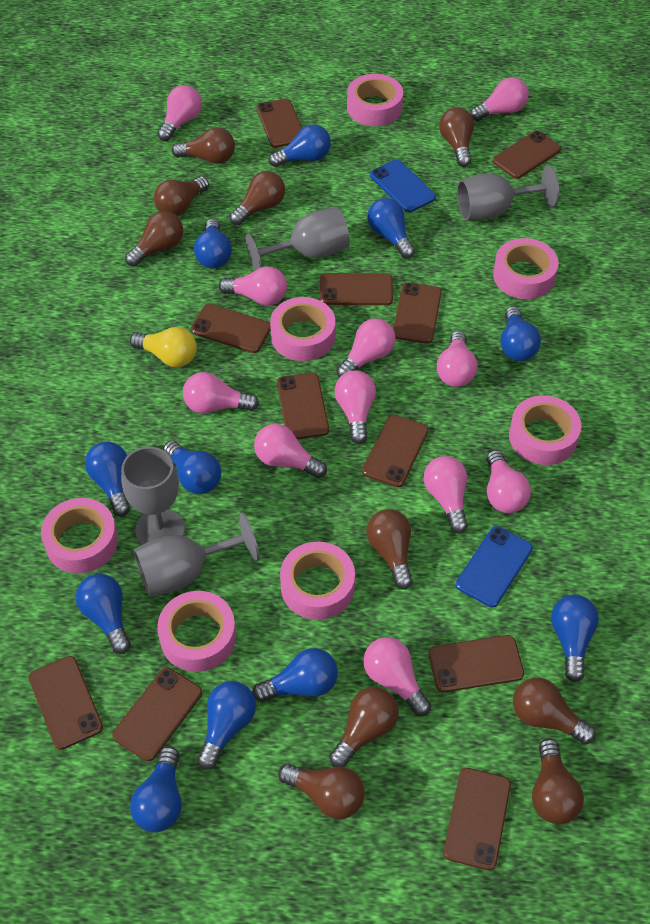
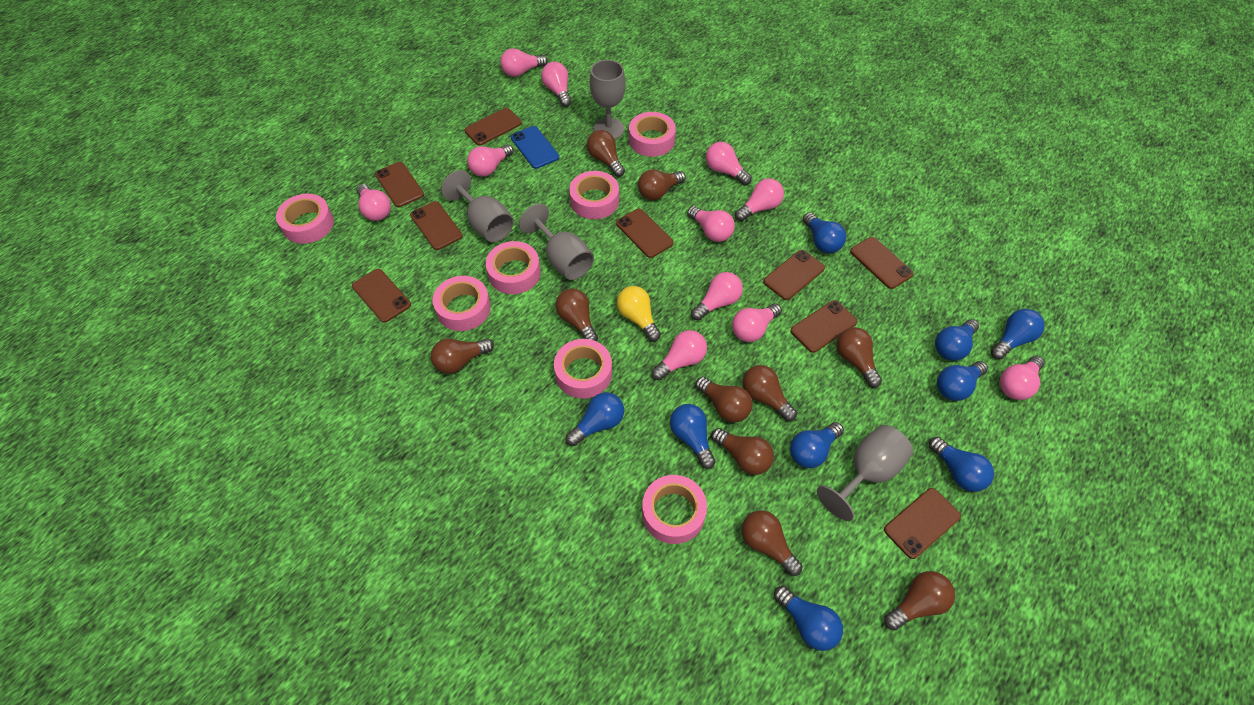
blue light bulb: 11 -> 9
blue phone: 2 -> 1
brown phone: 11 -> 9

